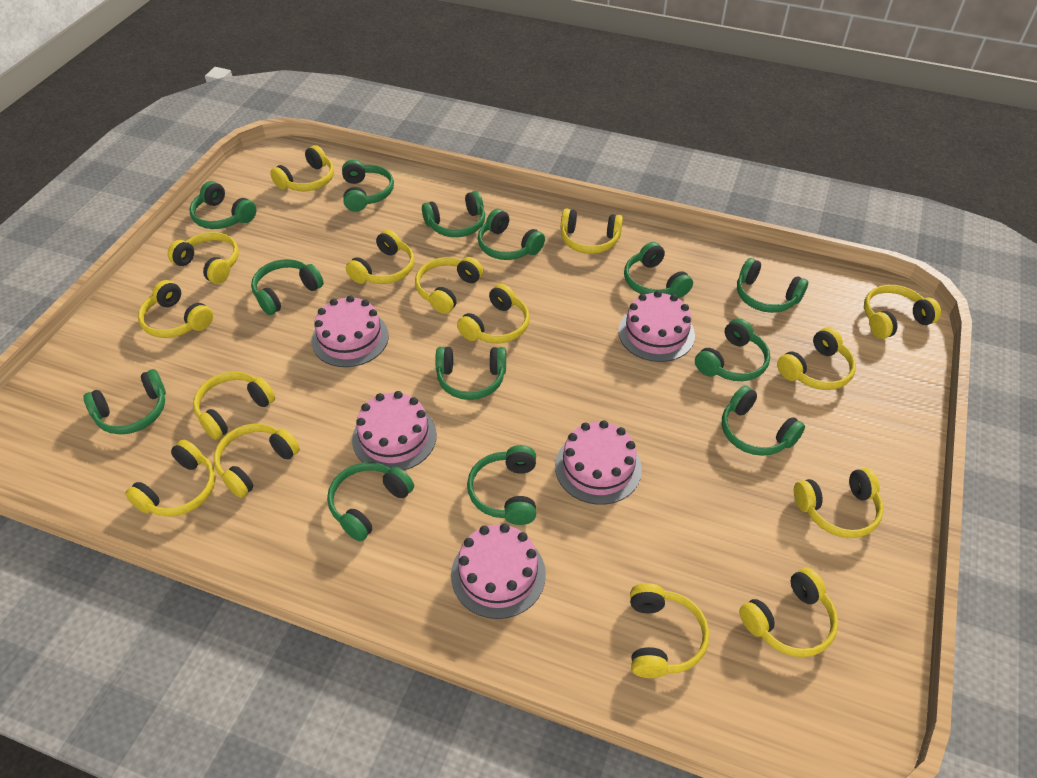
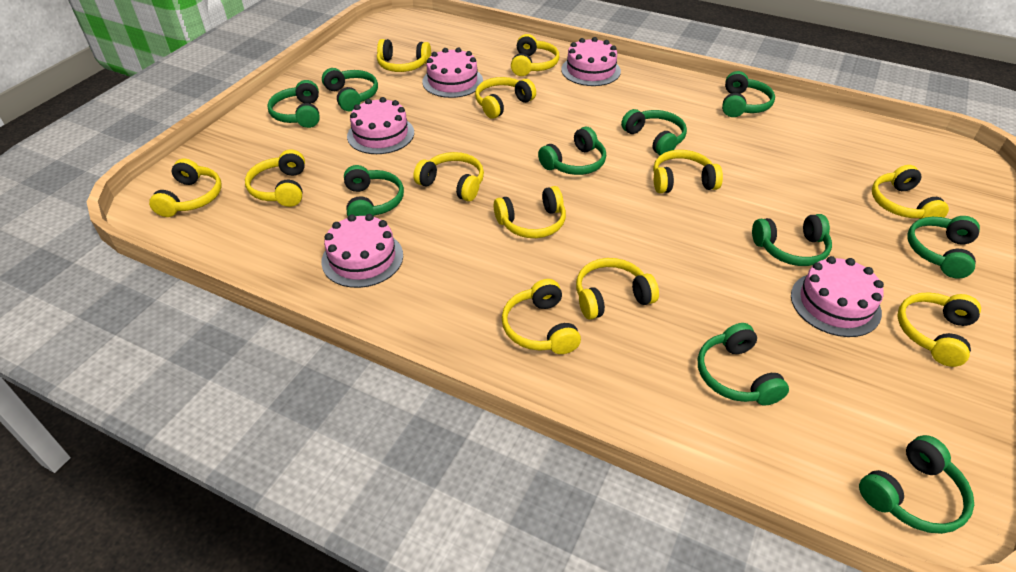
green headphones: 13 -> 10
yellow headphones: 15 -> 12

